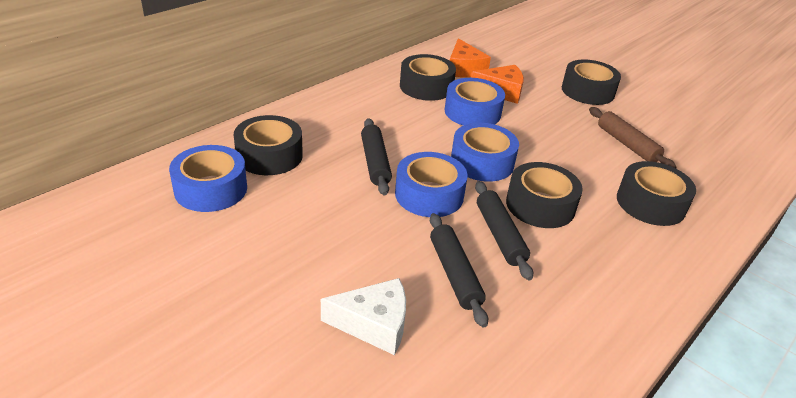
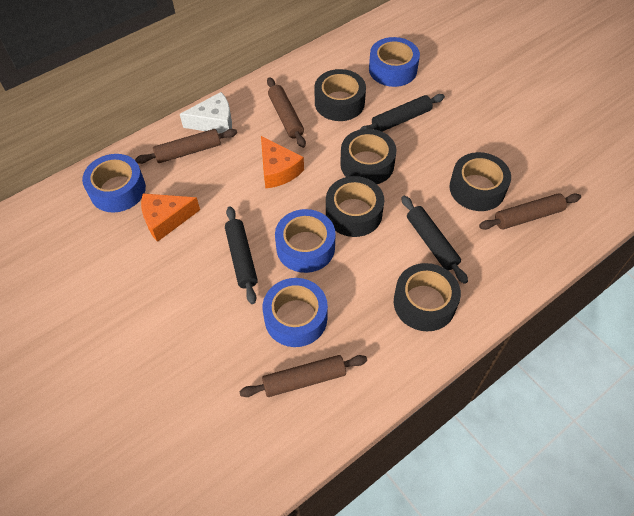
brown rolling pin: 1 -> 4

